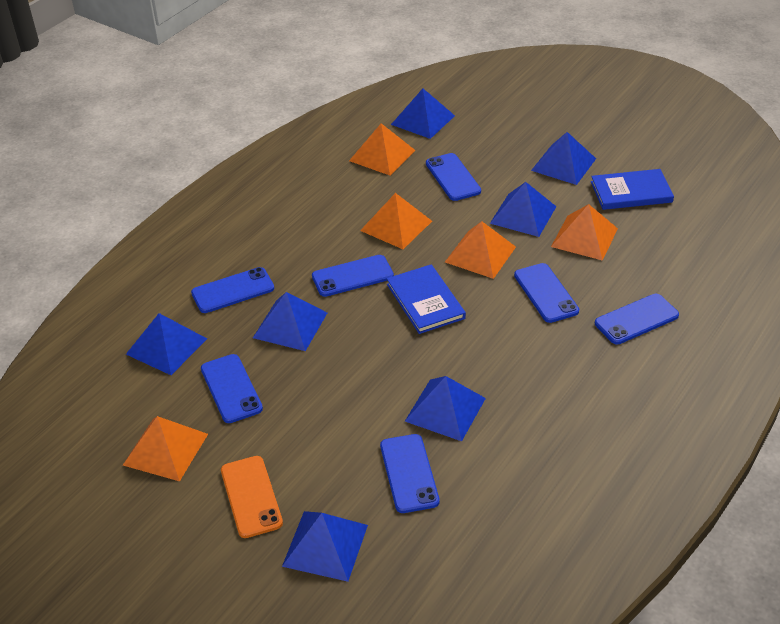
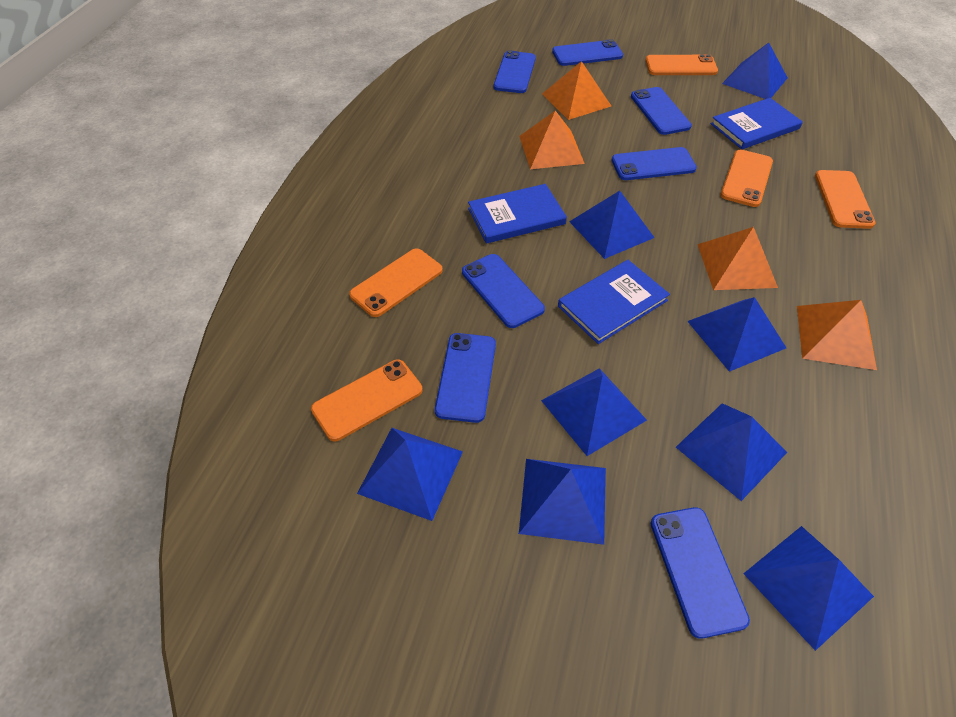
blue book: 2 -> 3
blue pyramid: 7 -> 8
orange phone: 1 -> 5
orange pyramid: 5 -> 4

